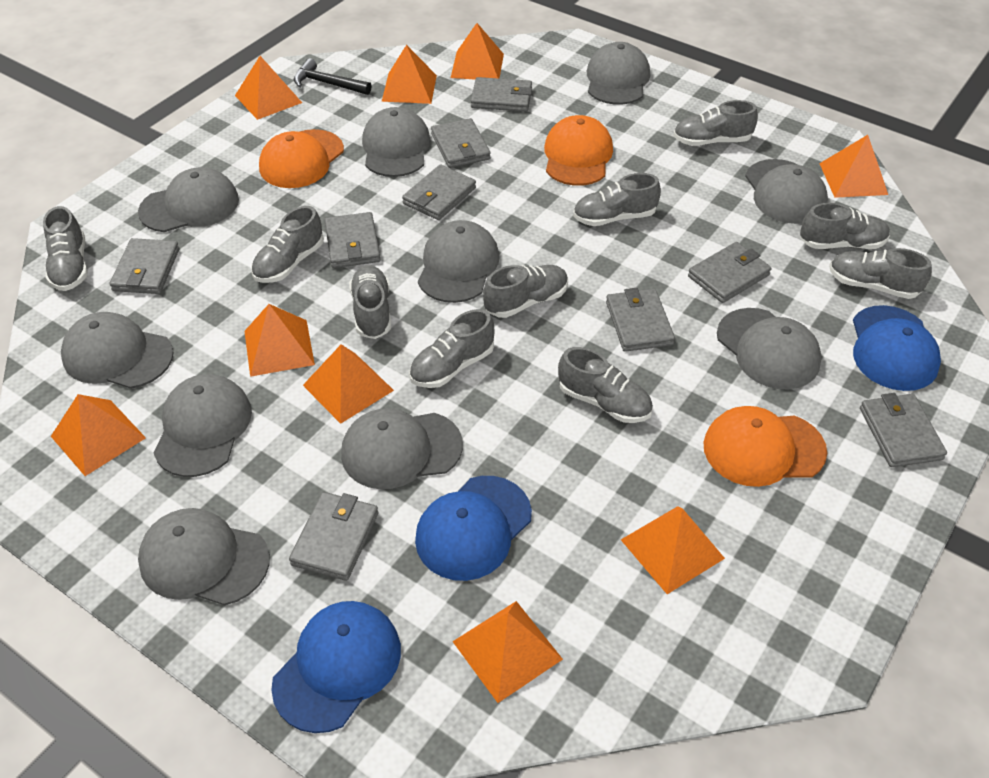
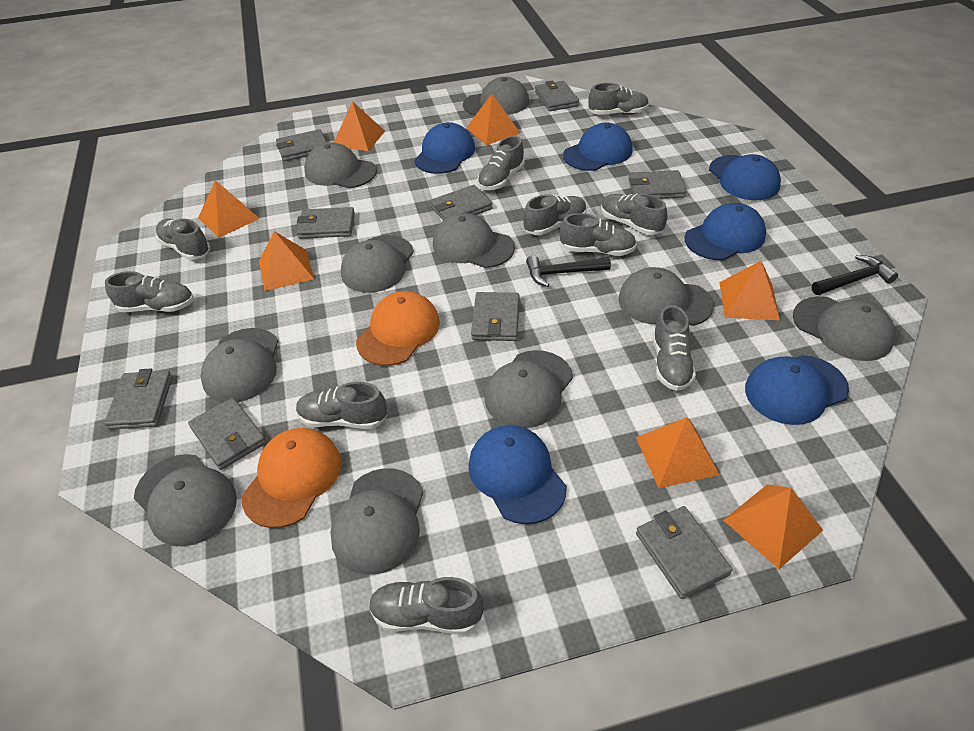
black hammer: 1 -> 2
blue cap: 3 -> 6
orange cap: 3 -> 2
orange pyramid: 9 -> 7

